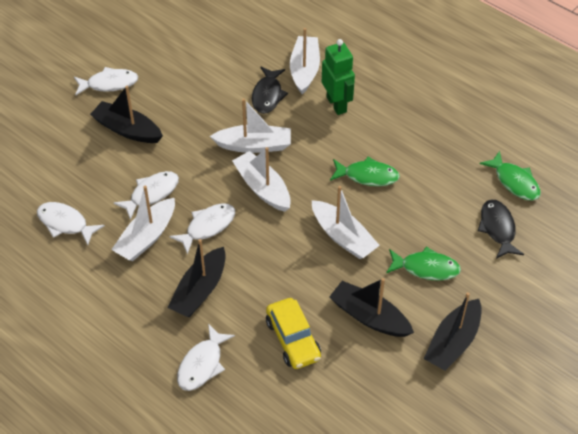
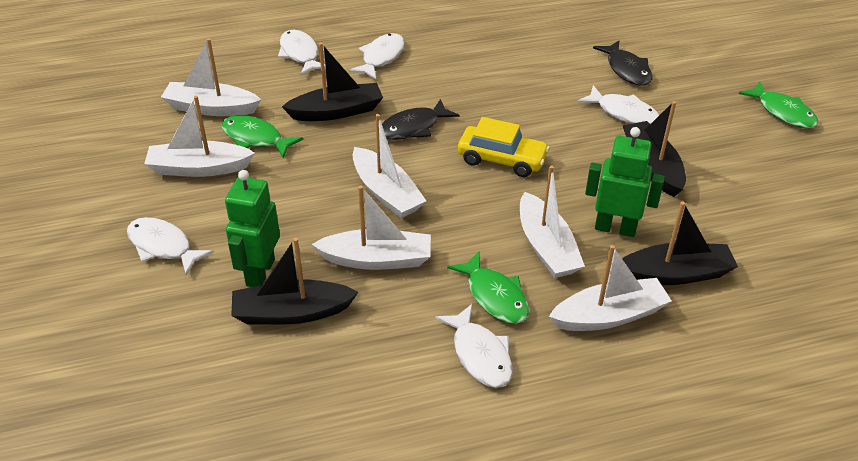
green robot: 1 -> 2
white boat: 5 -> 6

